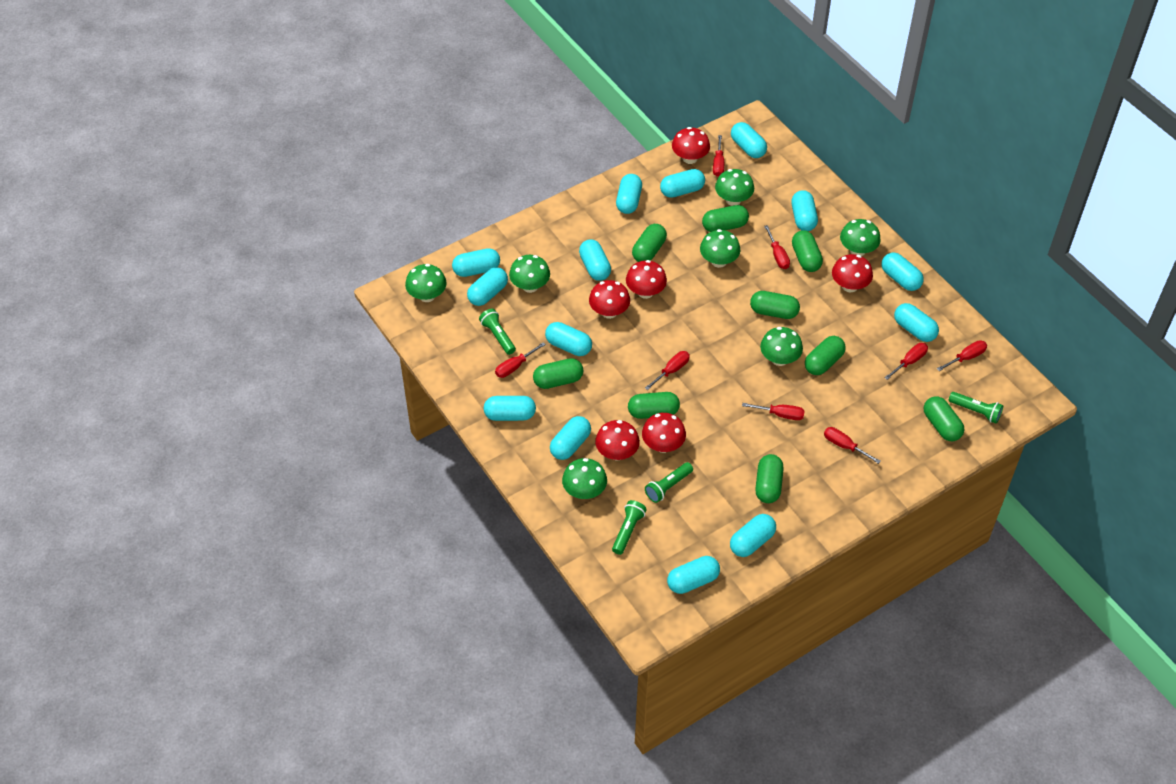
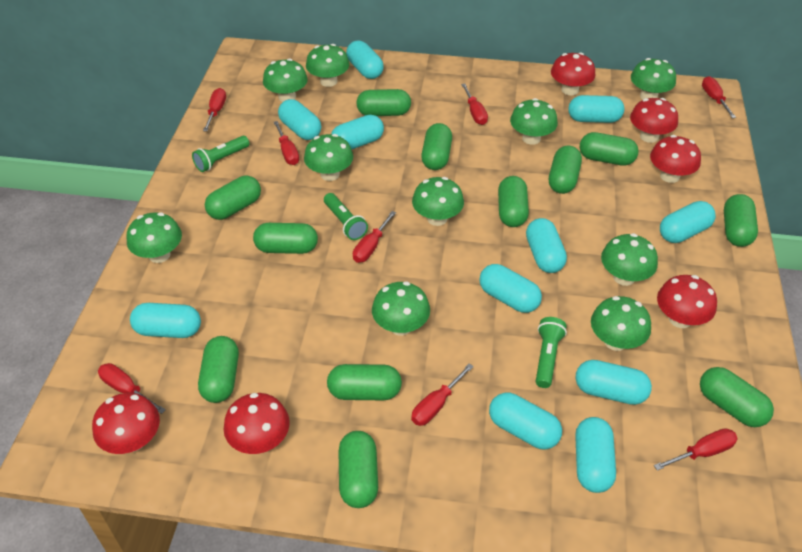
green capsule: 9 -> 12
green flashlight: 4 -> 3
green mushroom: 7 -> 10
turquoise capsule: 14 -> 11

